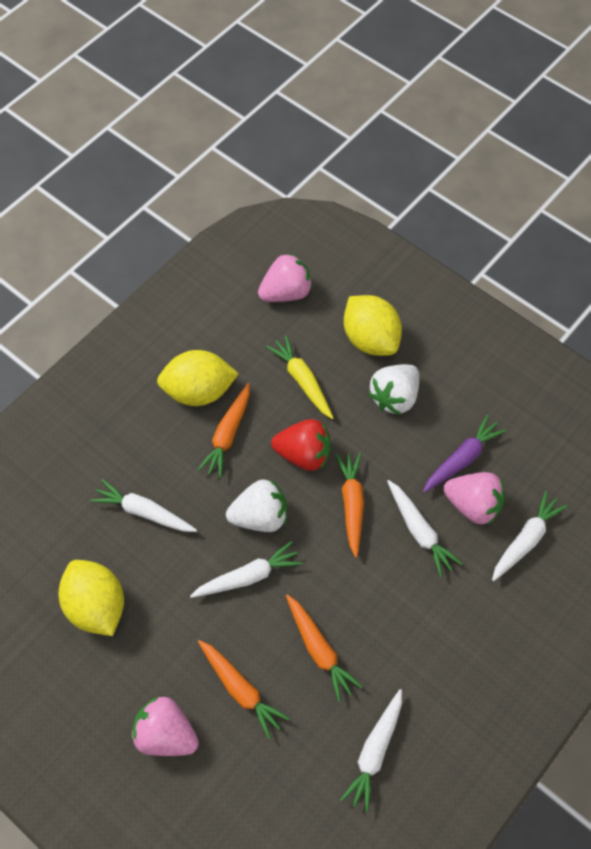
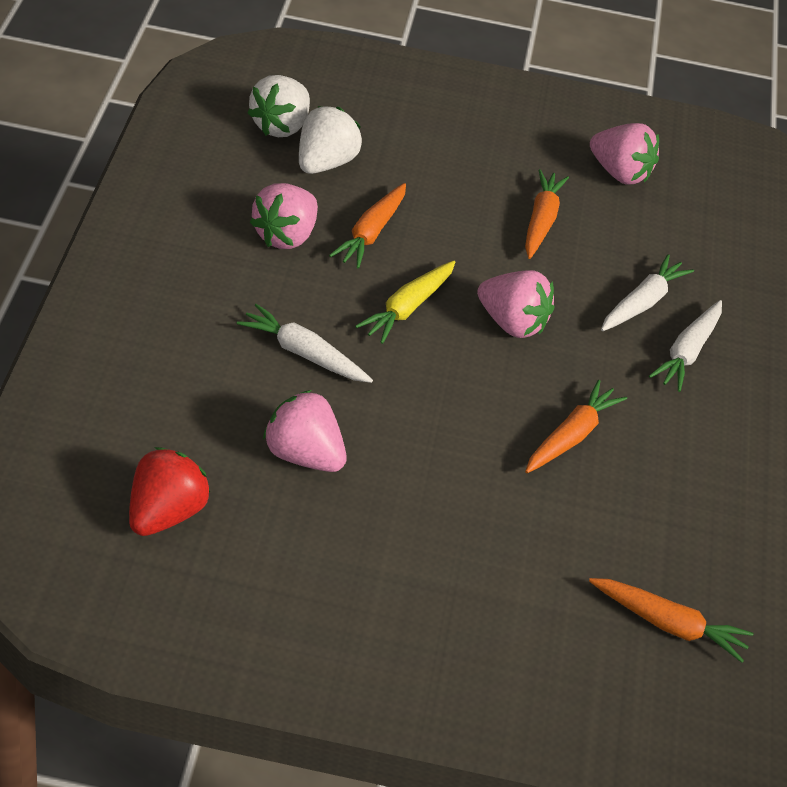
pink strawberry: 3 -> 4
purple carrot: 1 -> 0
white carrot: 5 -> 3
yellow lemon: 3 -> 0

